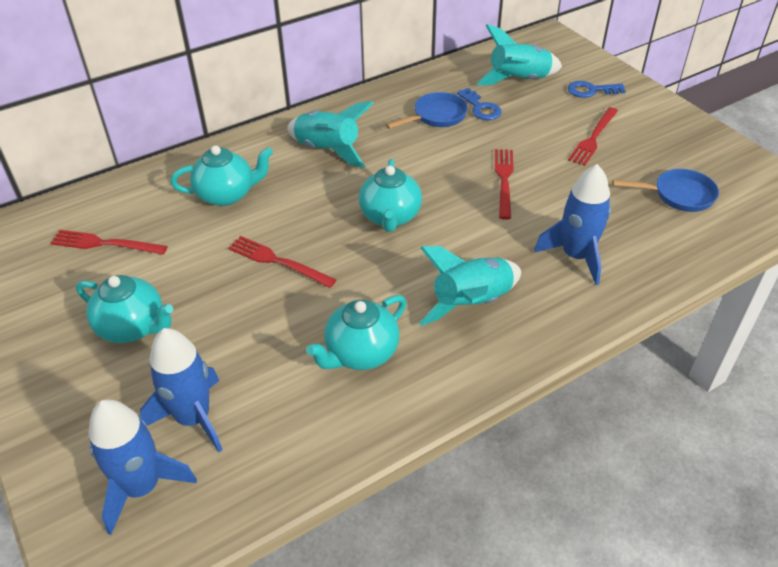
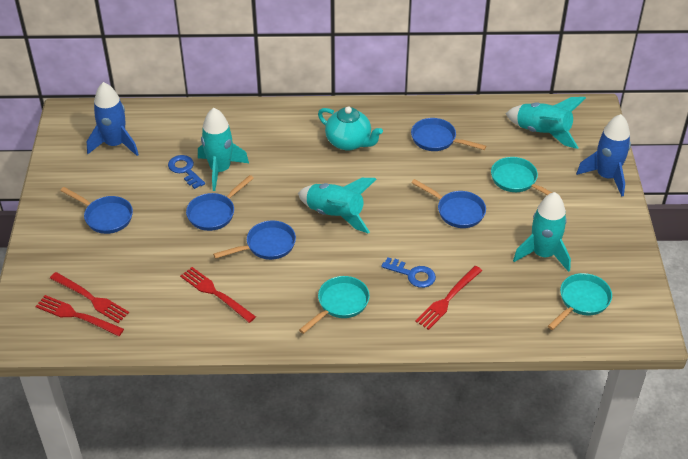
blue pan: 2 -> 5
blue rocket: 3 -> 2
turquoise pan: 0 -> 3
turquoise rocket: 3 -> 4
turquoise teapot: 4 -> 1

